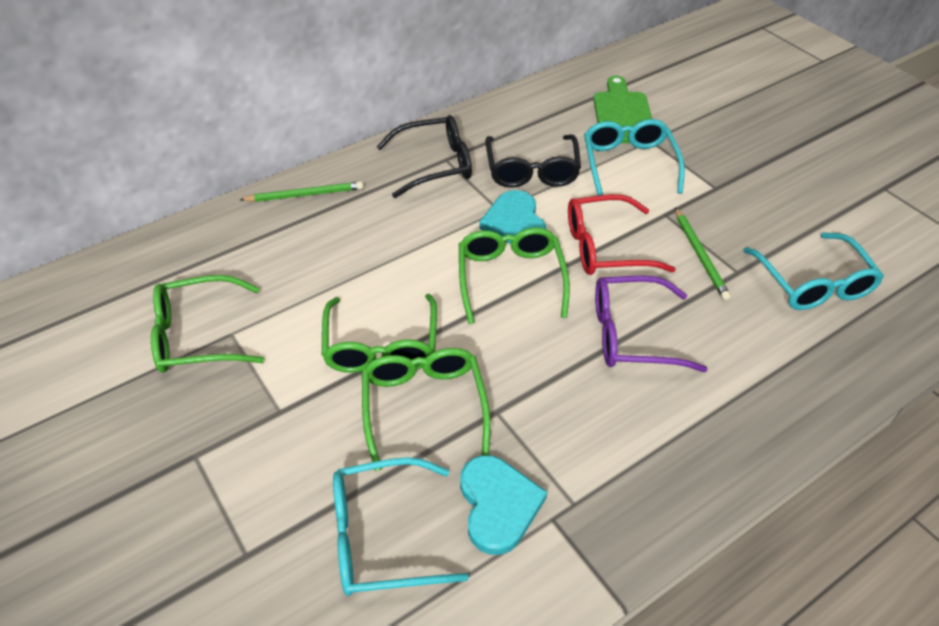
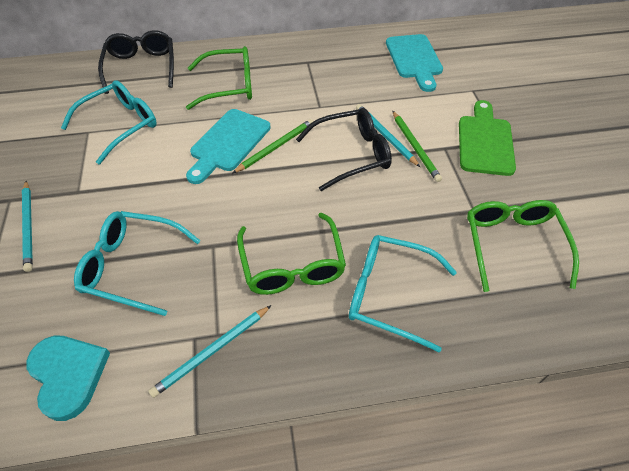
green glasses: 4 -> 3
purple glasses: 1 -> 0
red glasses: 1 -> 0
turquoise cutting board: 0 -> 2
turquoise heart: 2 -> 1
turquoise pencil: 0 -> 3

